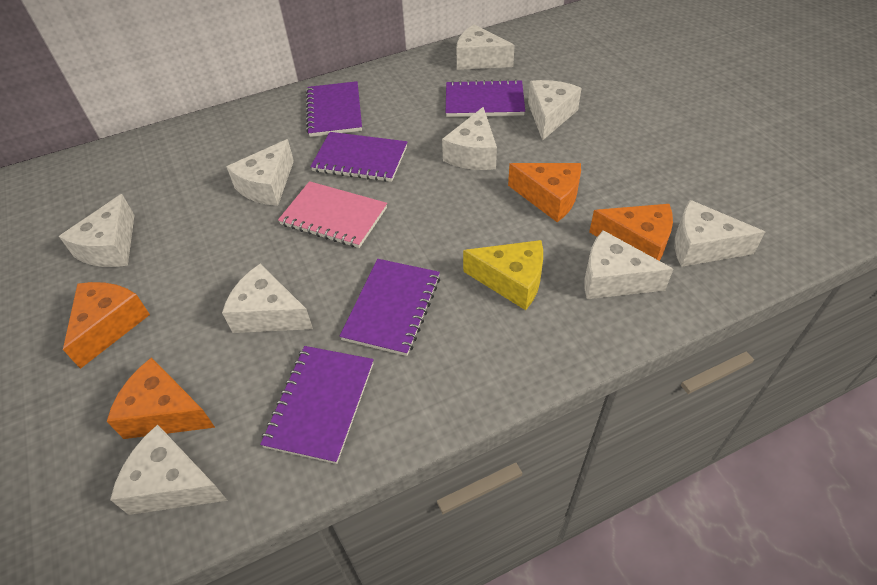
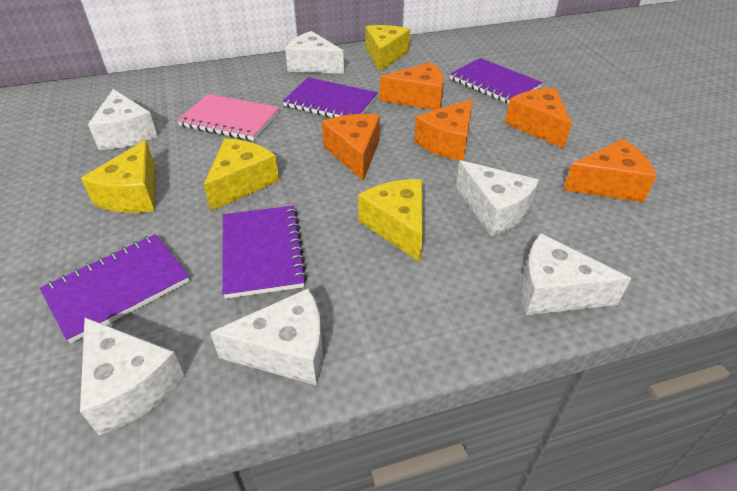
orange cheese: 4 -> 5
purple notebook: 5 -> 4
white cheese: 9 -> 6
yellow cheese: 1 -> 4

